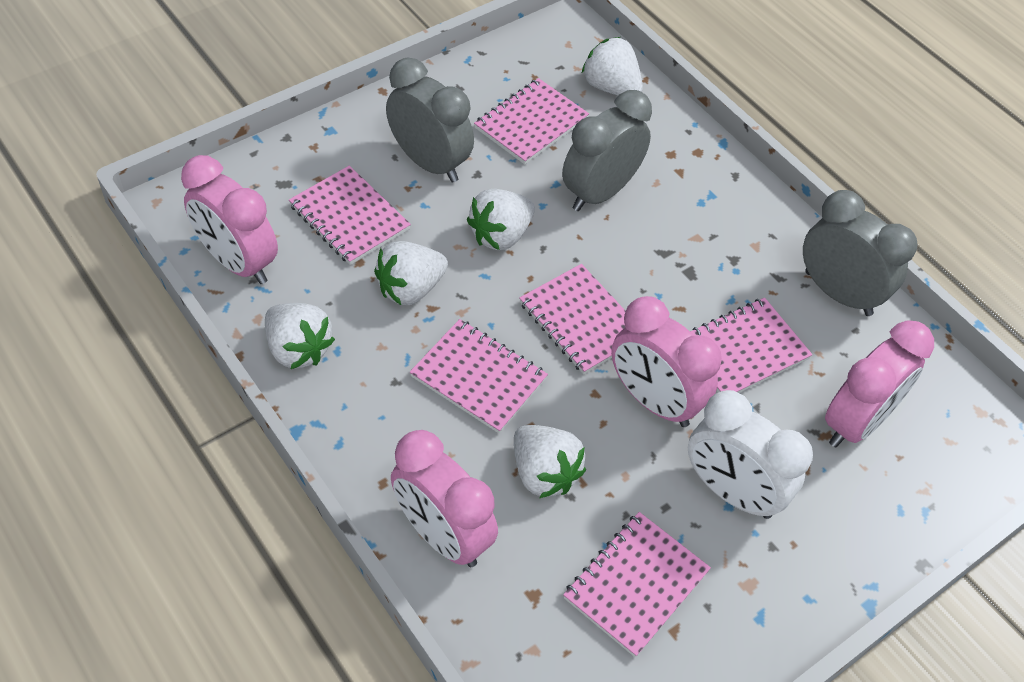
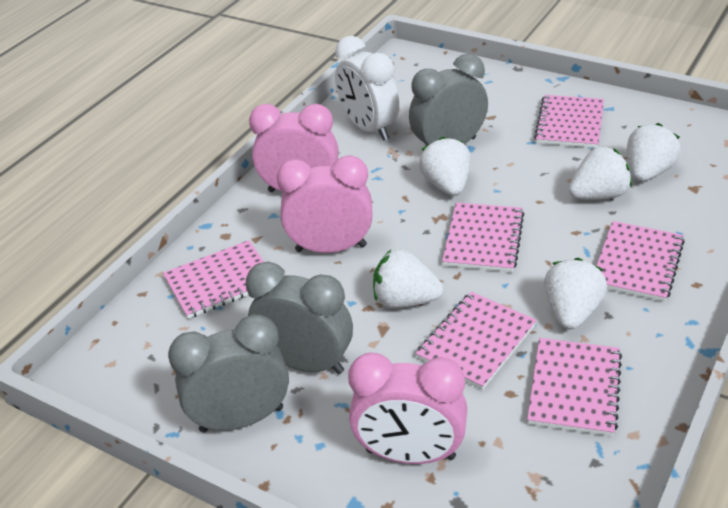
pink clock: 4 -> 3

